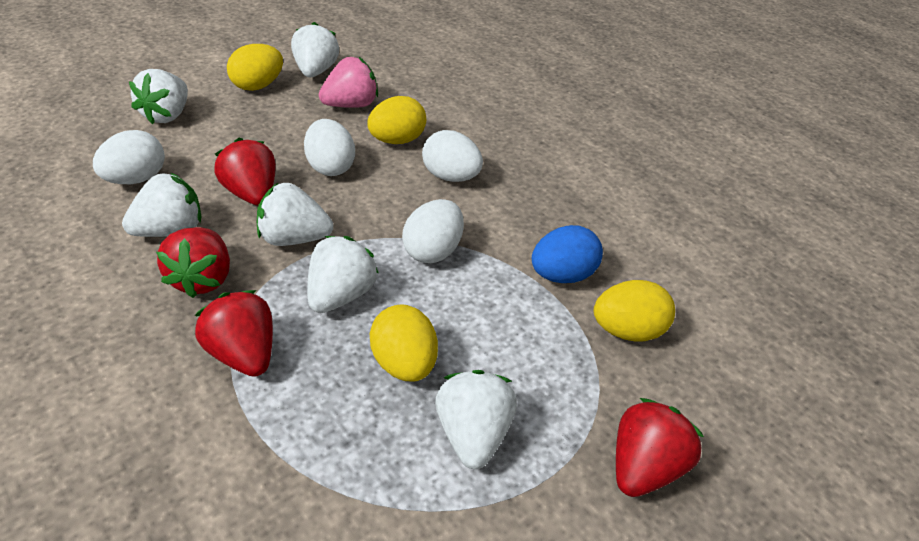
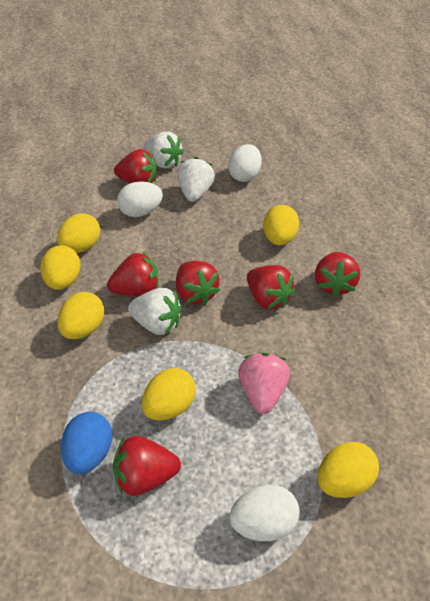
red strawberry: 4 -> 6
white egg: 4 -> 3
white strawberry: 6 -> 3
yellow egg: 4 -> 6

